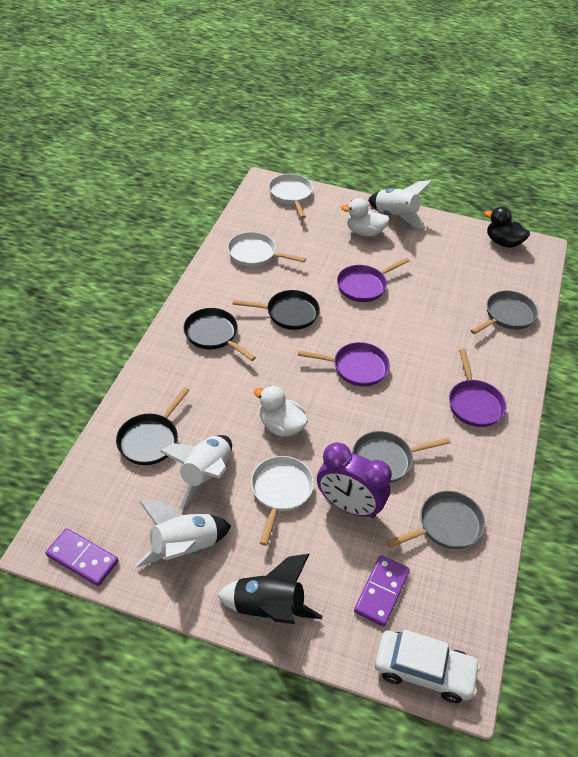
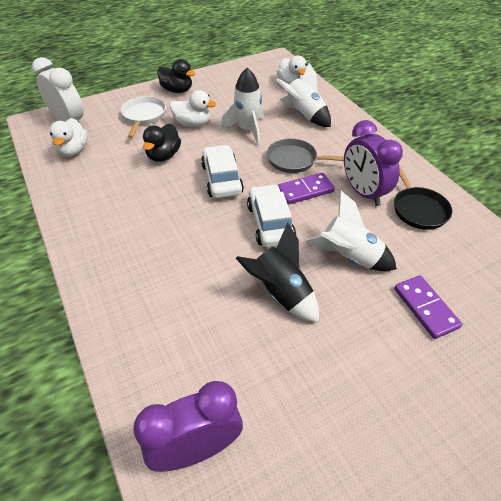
black duck: 1 -> 2
black pan: 3 -> 1
grey pan: 3 -> 1
purple clock: 1 -> 2
purple pan: 3 -> 0
white car: 1 -> 2
white clock: 0 -> 1
white duck: 2 -> 3
white pan: 3 -> 1

